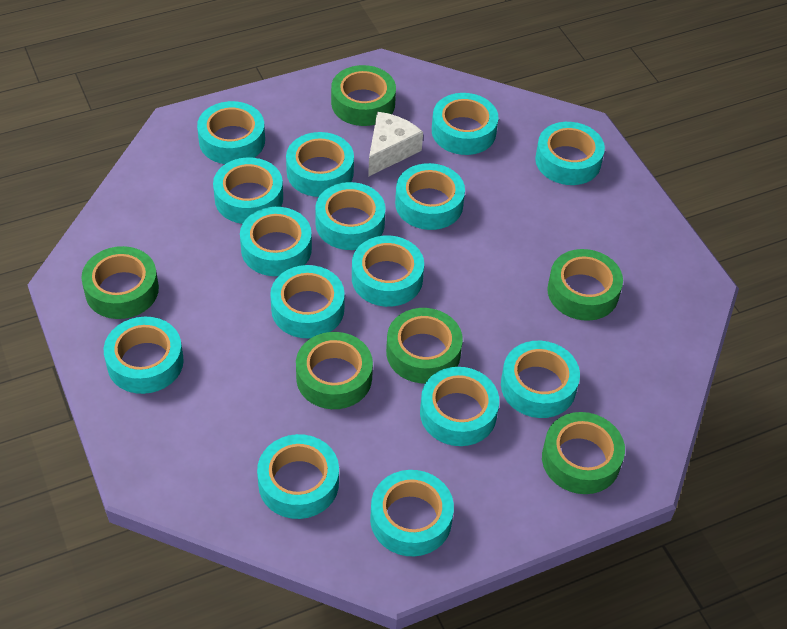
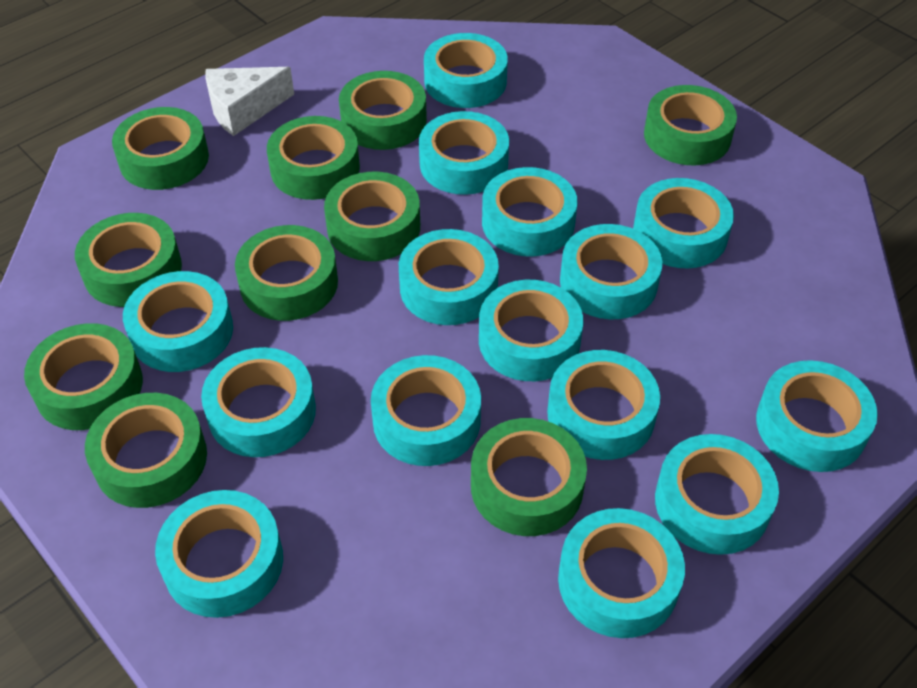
green tape: 6 -> 10

